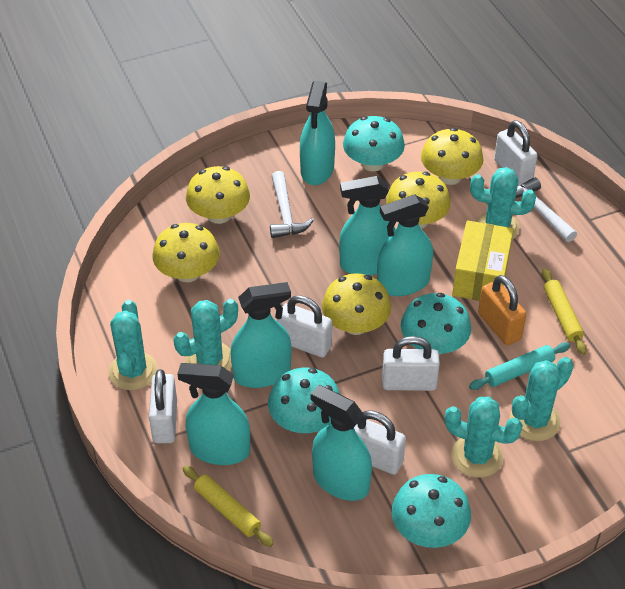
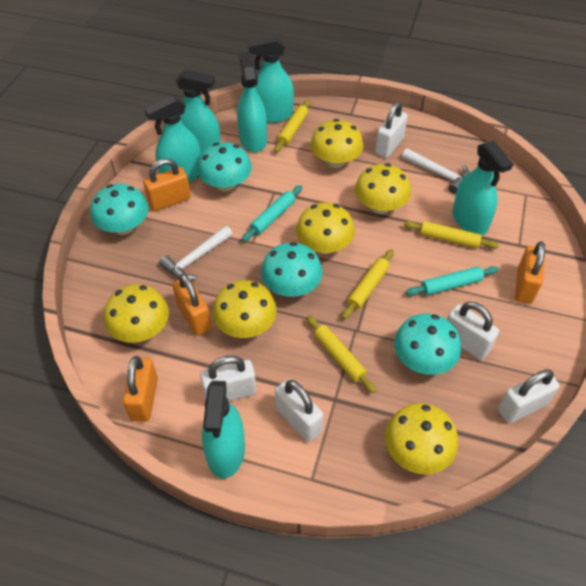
orange padlock: 1 -> 4
turquoise cactus: 5 -> 0
turquoise rolling pin: 1 -> 2
yellow box: 1 -> 0
yellow mushroom: 5 -> 6
yellow rolling pin: 2 -> 4

